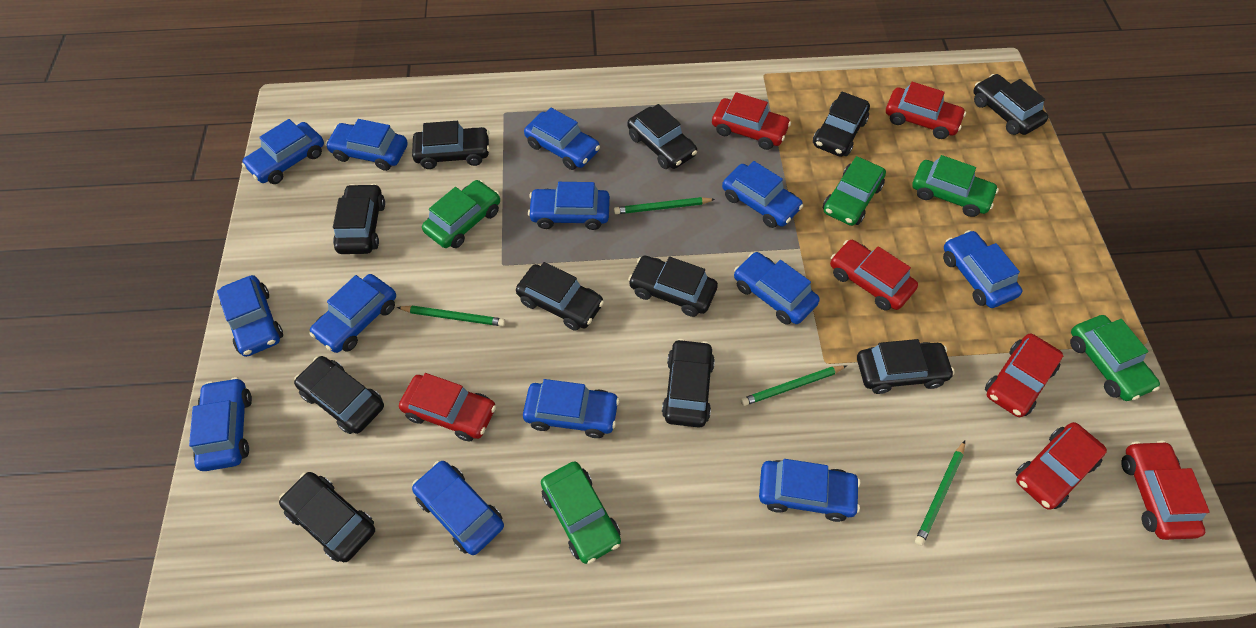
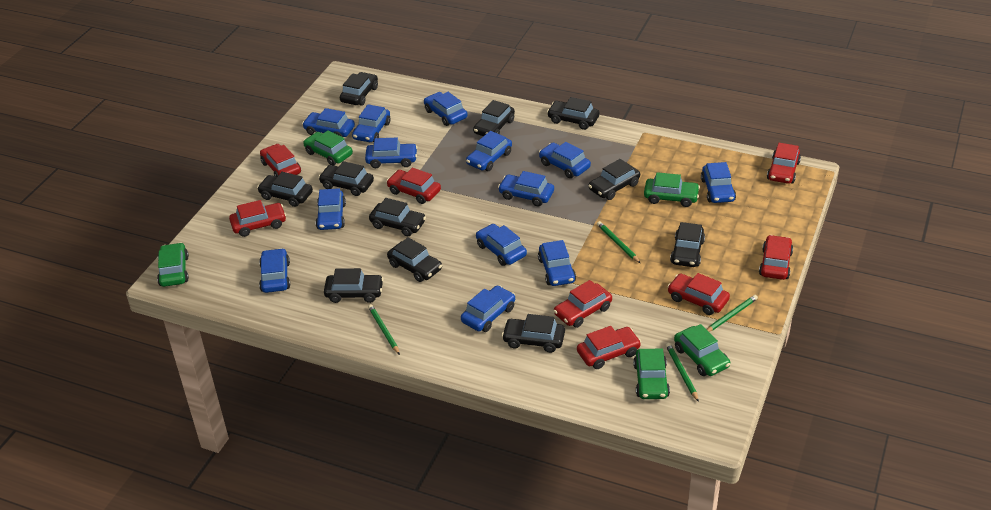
red car: 7 -> 8

